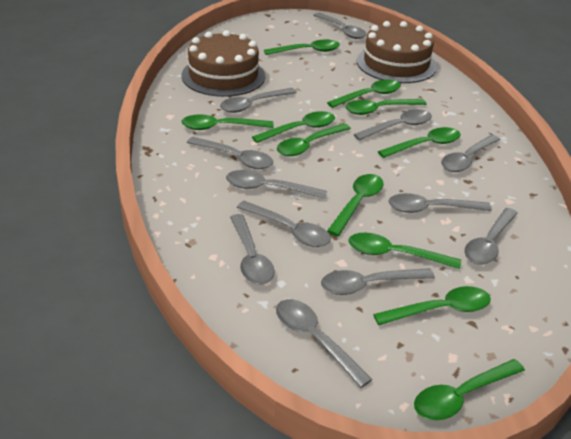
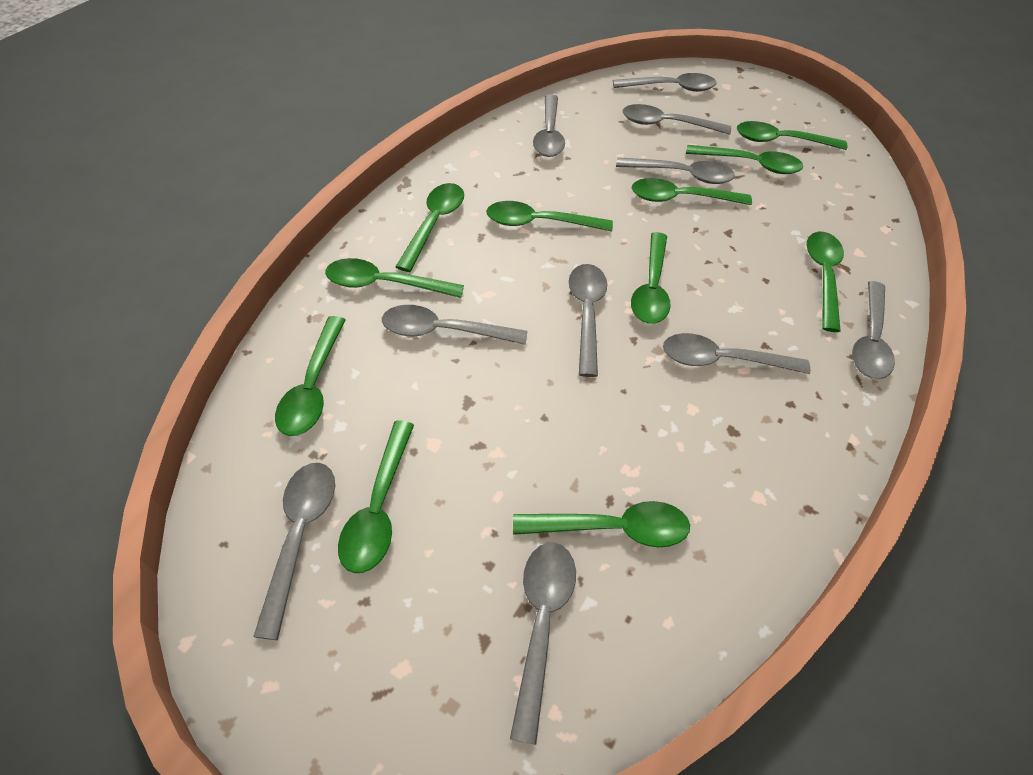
brown cake: 2 -> 0
grey spoon: 12 -> 10

